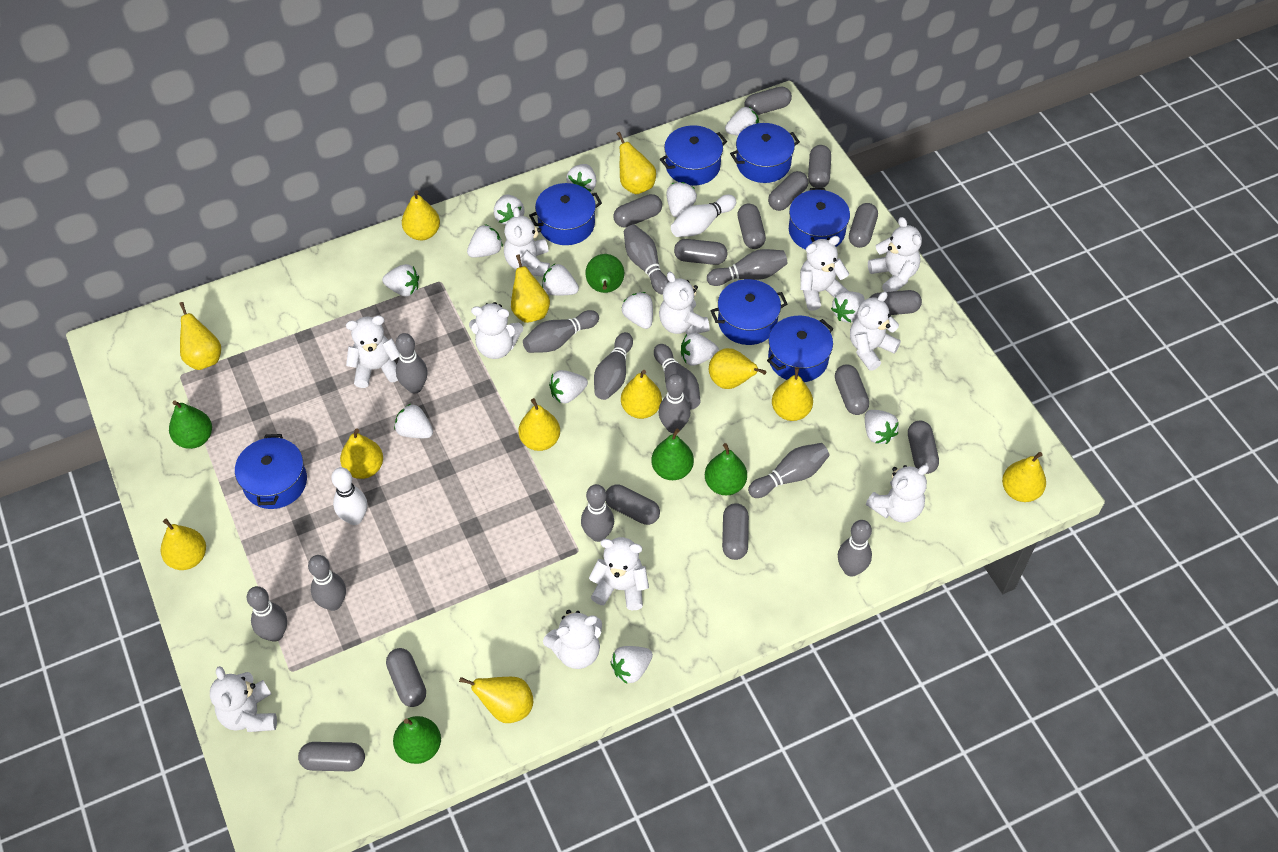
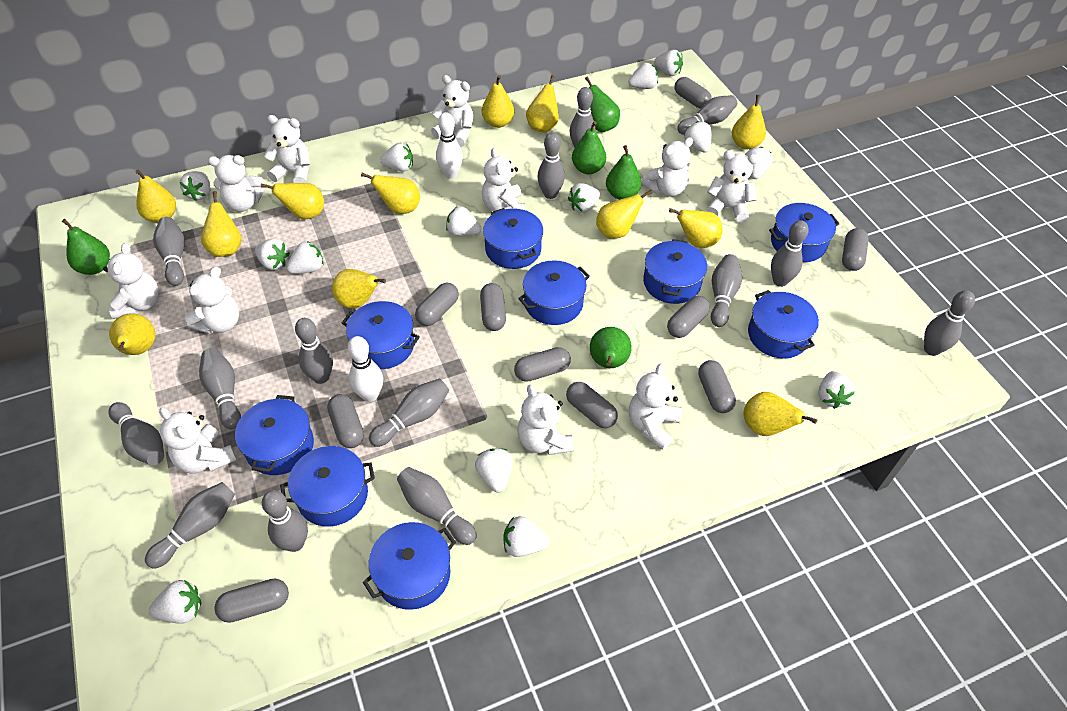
blue pot: 7 -> 9
grey bowling pin: 12 -> 14
grey capsule: 14 -> 10

